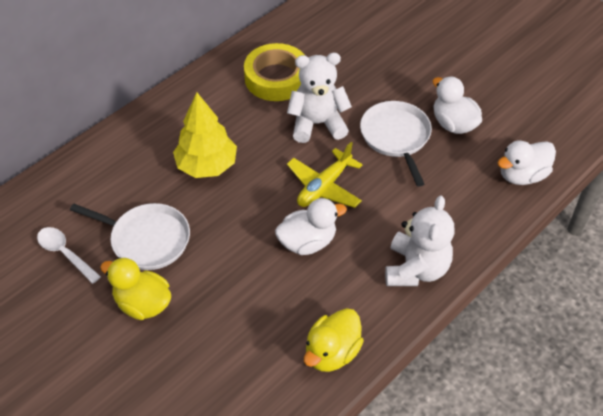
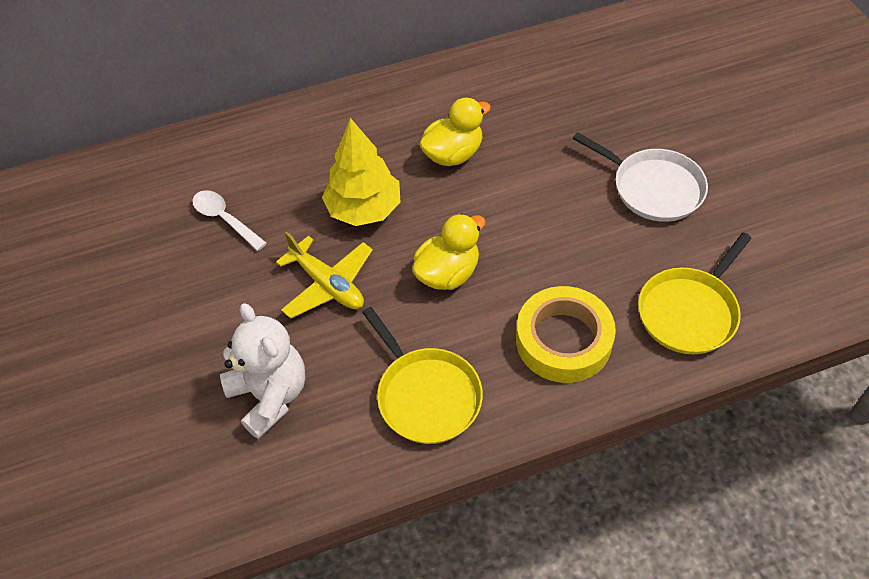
white duck: 3 -> 0
white pan: 2 -> 1
white teddy bear: 2 -> 1
yellow pan: 0 -> 2

